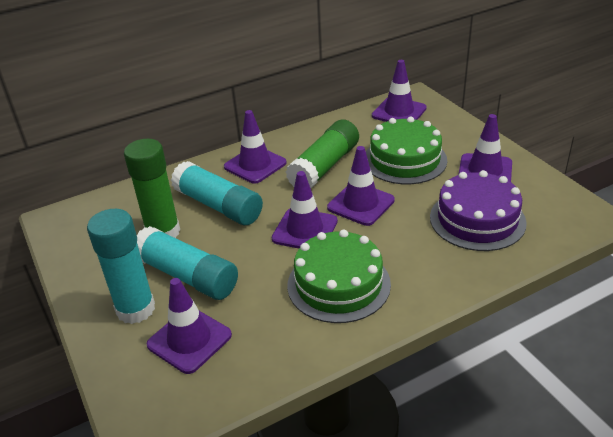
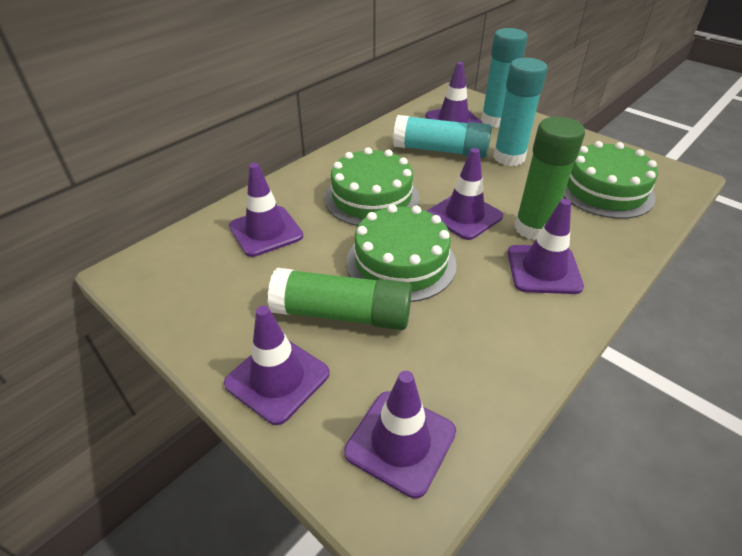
green cake: 2 -> 3
purple cake: 1 -> 0

